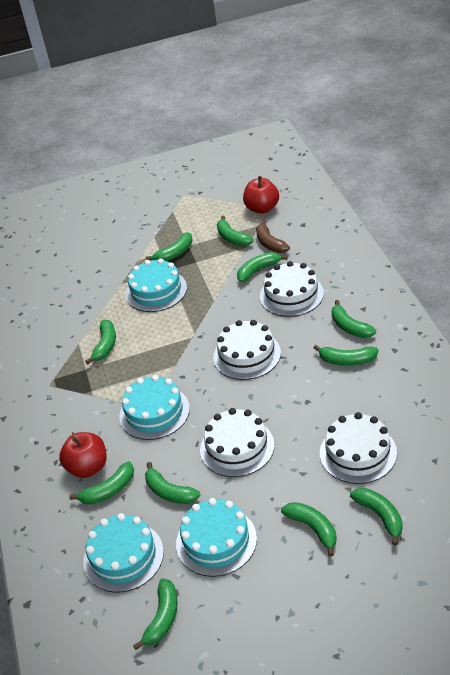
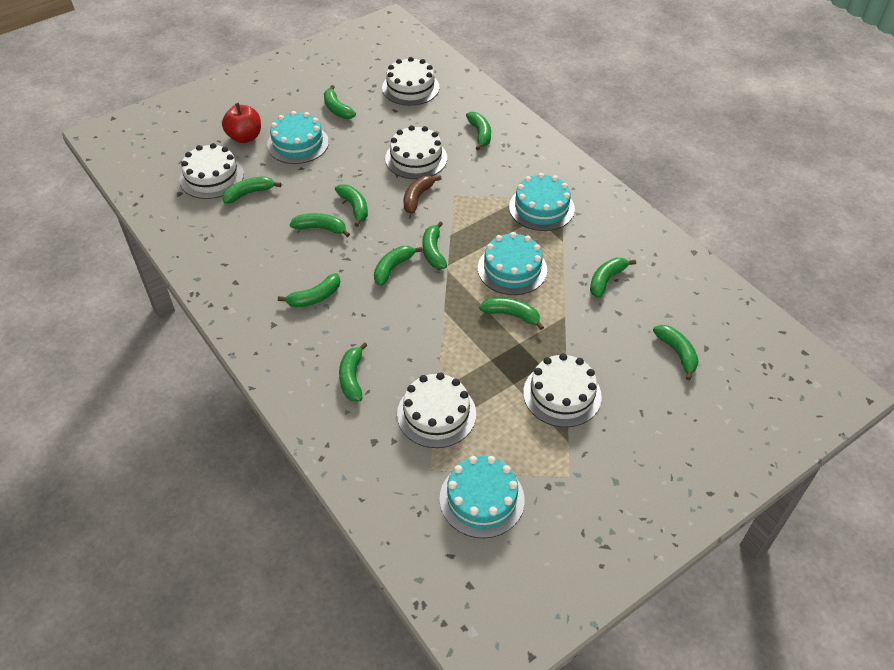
green banana: 11 -> 12
red apple: 2 -> 1
white cake: 4 -> 5

